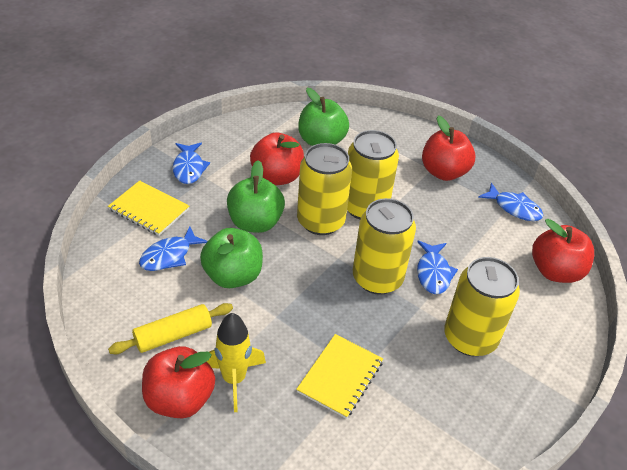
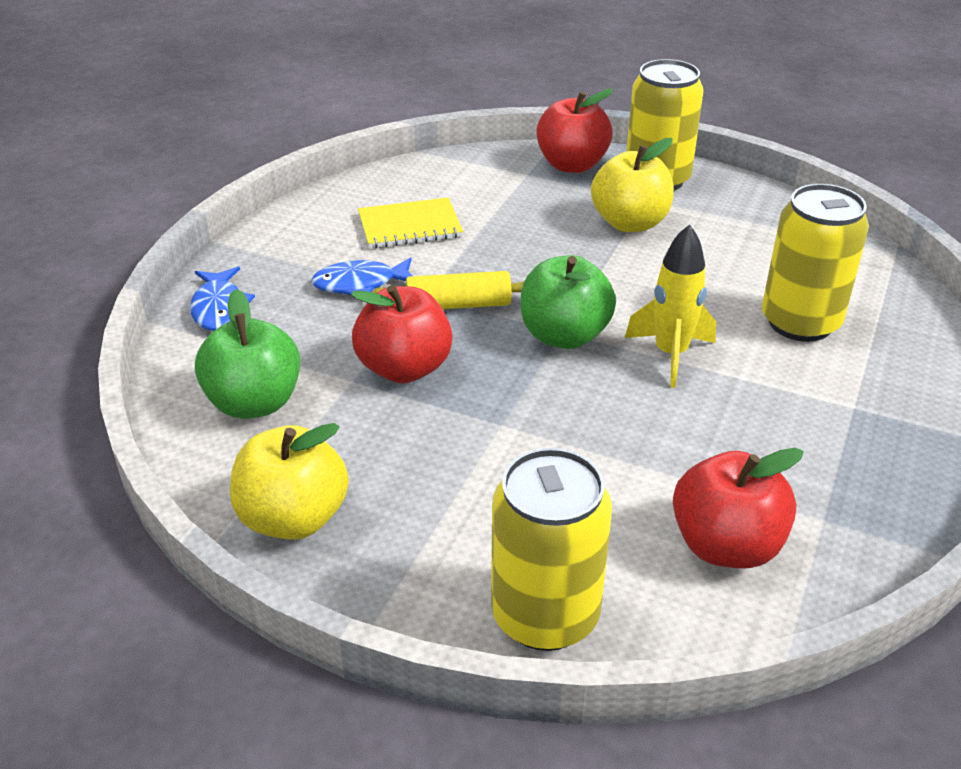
blue fish: 4 -> 2
green apple: 3 -> 2
red apple: 4 -> 3
yellow apple: 0 -> 2
yellow can: 4 -> 3
yellow notebook: 2 -> 1

